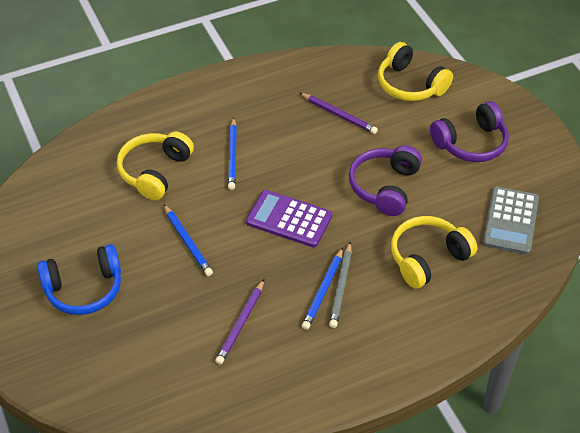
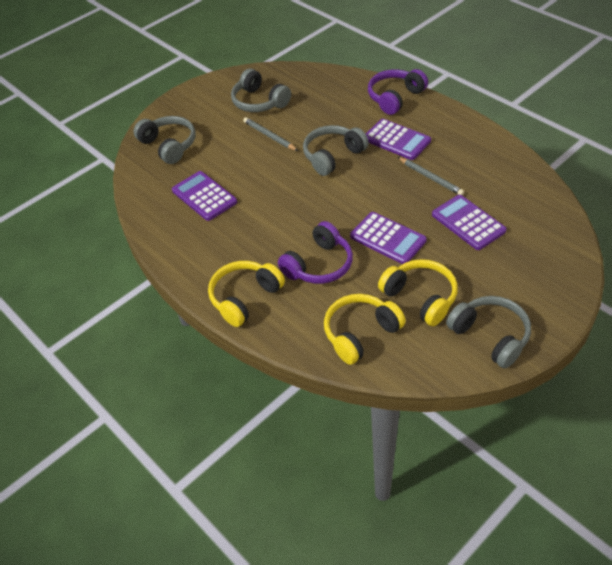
blue headphones: 1 -> 0
blue pencil: 3 -> 0
grey calculator: 1 -> 0
grey headphones: 0 -> 4
grey pencil: 1 -> 2
purple calculator: 1 -> 4
purple pencil: 2 -> 0

